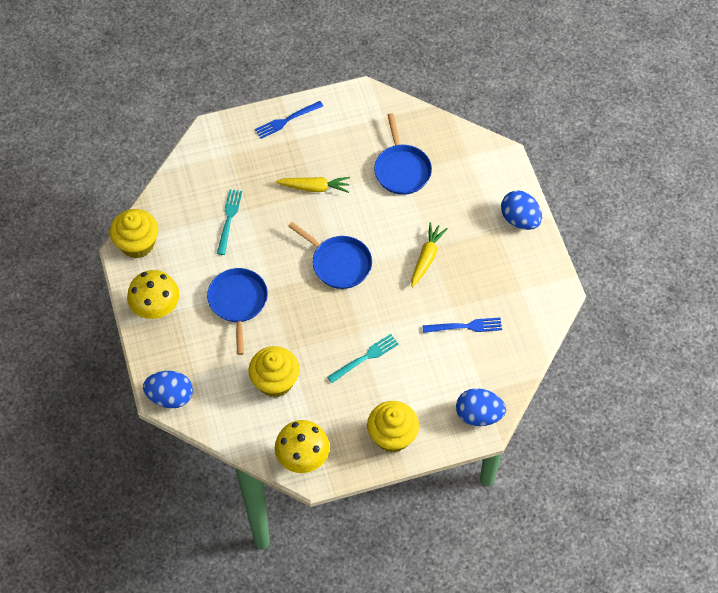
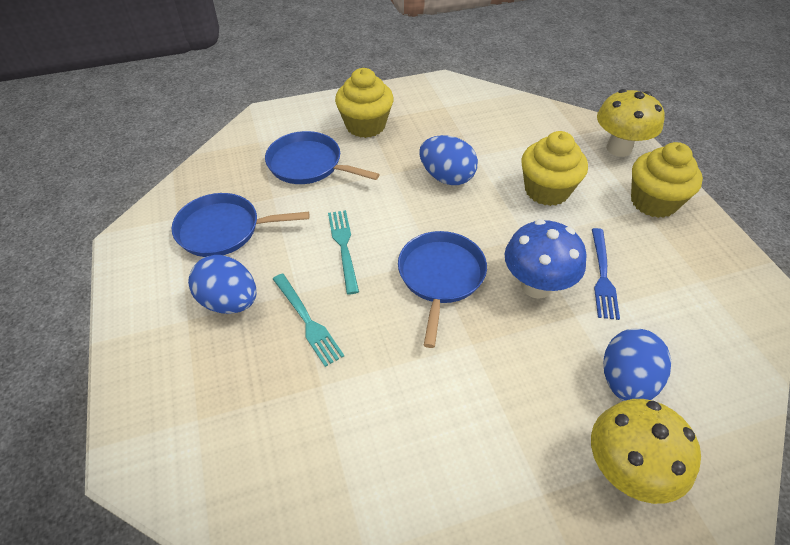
blue fork: 2 -> 1
blue mushroom: 0 -> 1
yellow carrot: 2 -> 0

